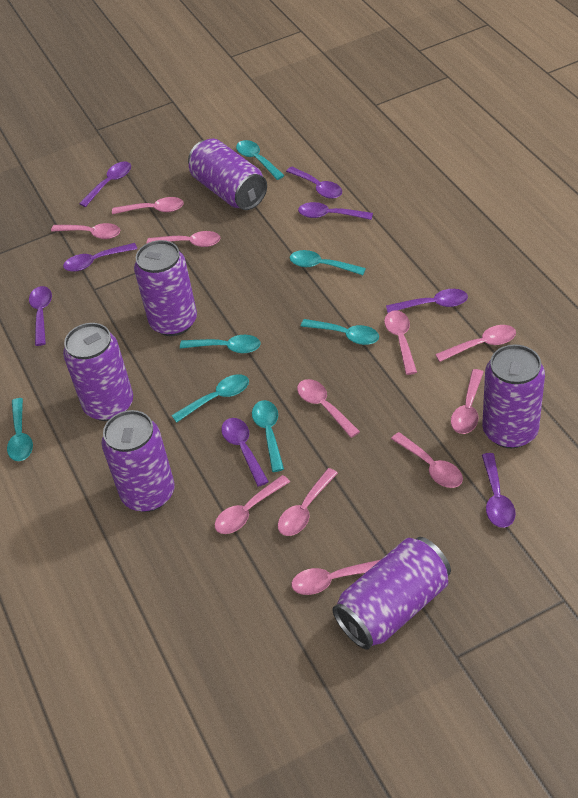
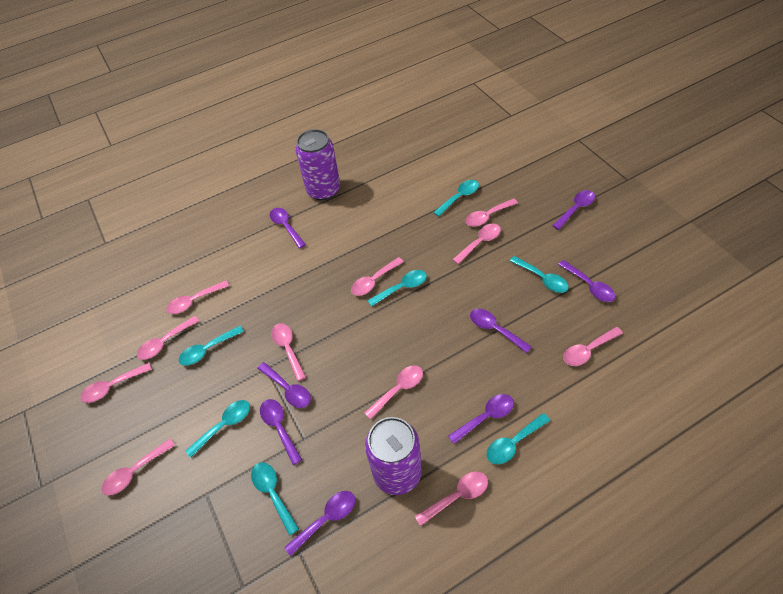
purple can: 6 -> 2

